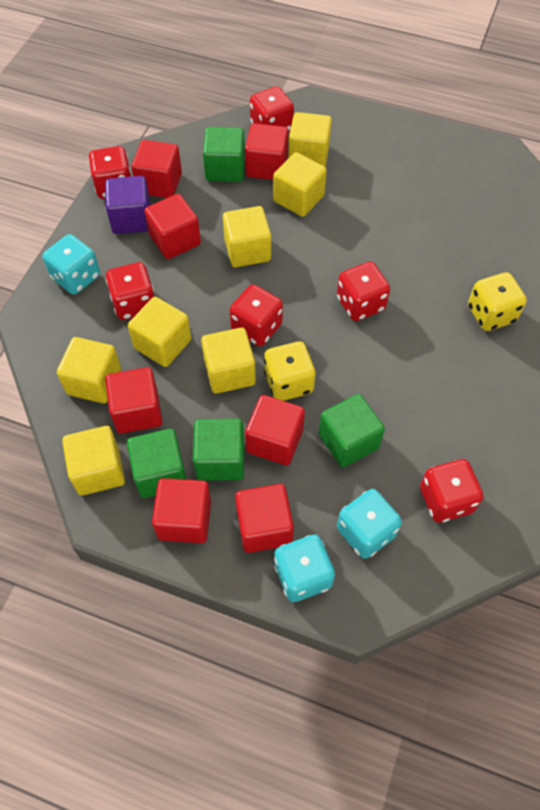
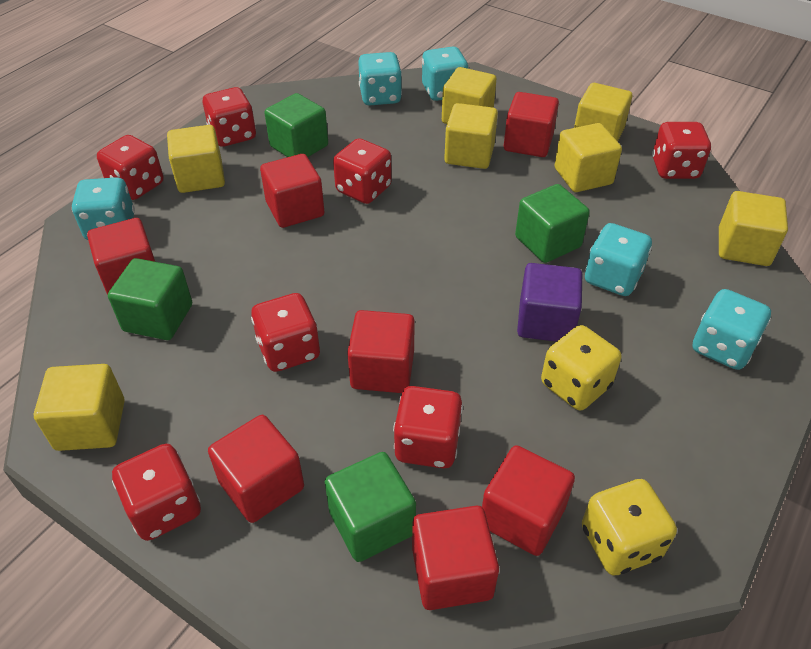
red dice: 6 -> 7
turquoise dice: 3 -> 5

